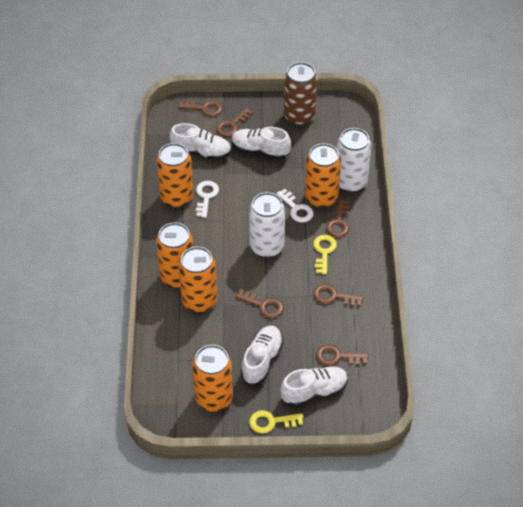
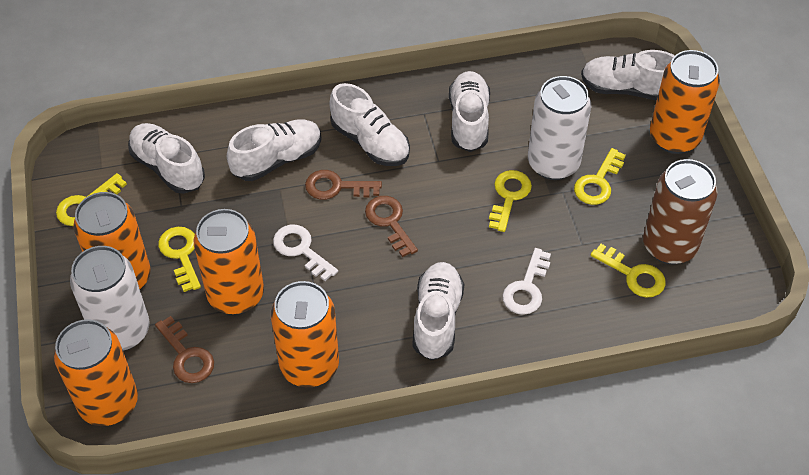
brown key: 6 -> 3
white shoe: 4 -> 6
yellow key: 2 -> 5

